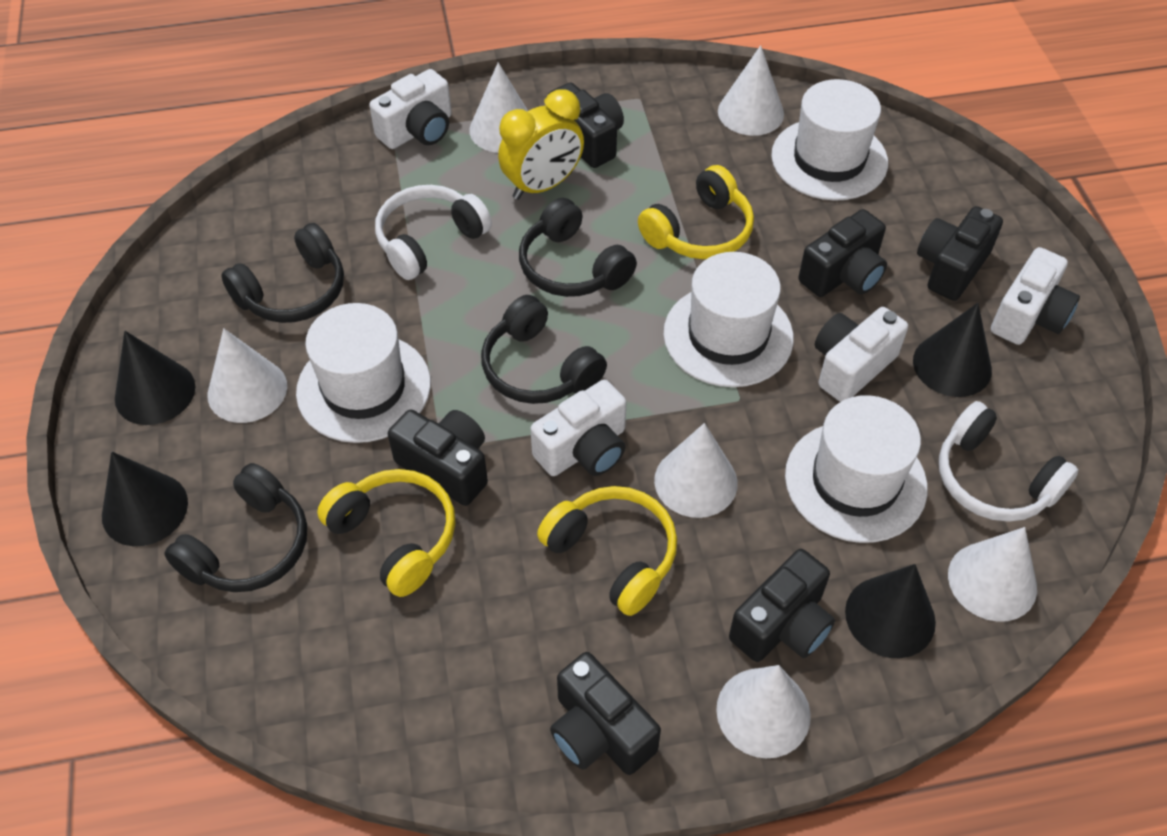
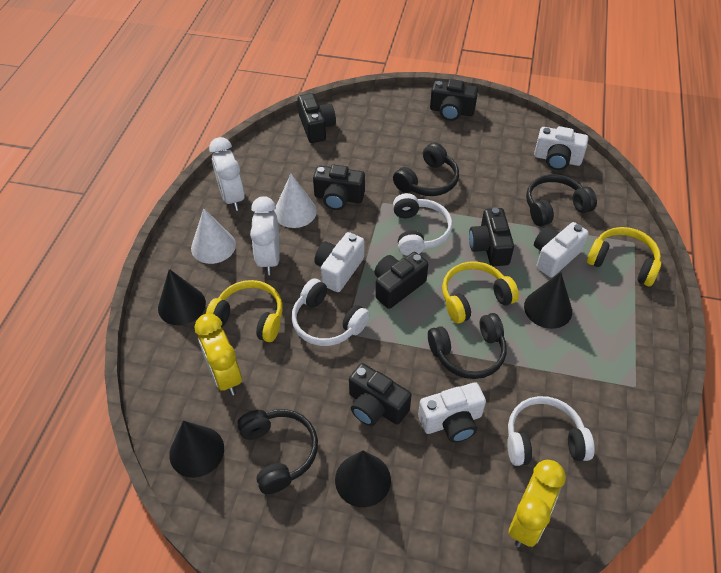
white clock: 0 -> 2
white cone: 6 -> 2
white hat: 4 -> 0
white headphones: 2 -> 3
yellow clock: 1 -> 2

